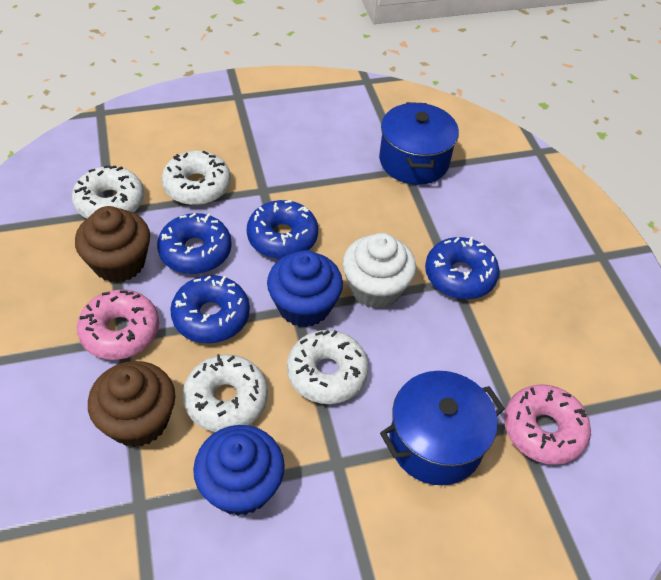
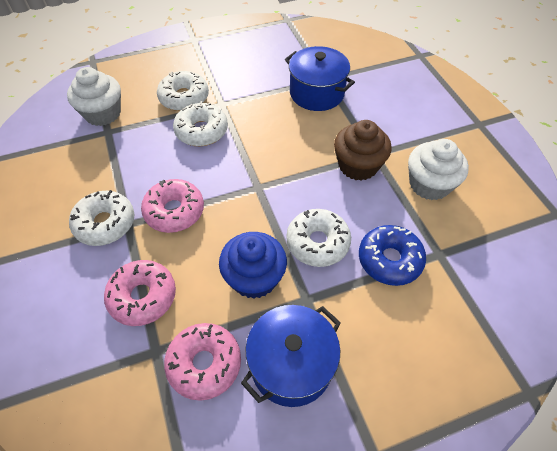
blue cupcake: 2 -> 1
blue donut: 4 -> 1
brown cupcake: 2 -> 1
pink donut: 2 -> 3
white cupcake: 1 -> 2

